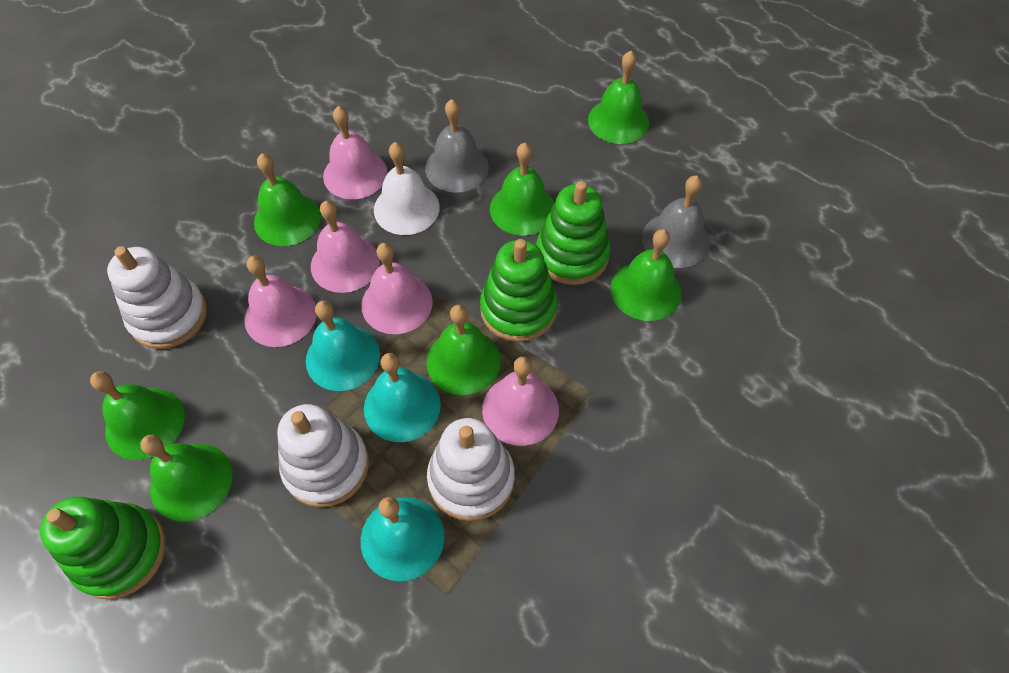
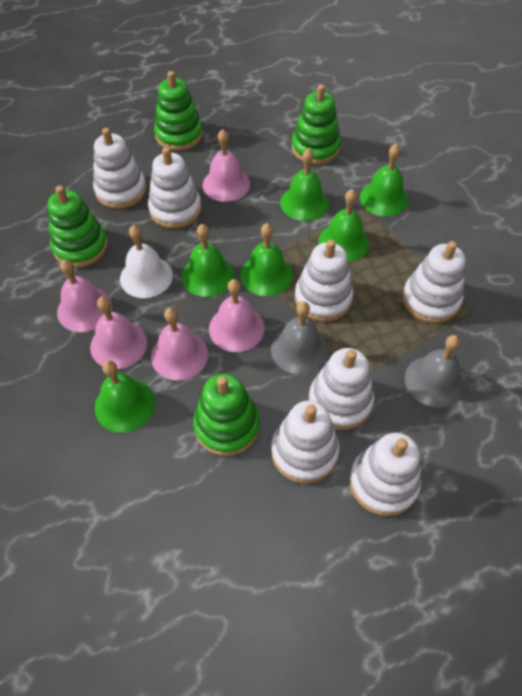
green bell: 7 -> 6
green stacking toy: 3 -> 4
turquoise bell: 3 -> 0
white stacking toy: 3 -> 7

